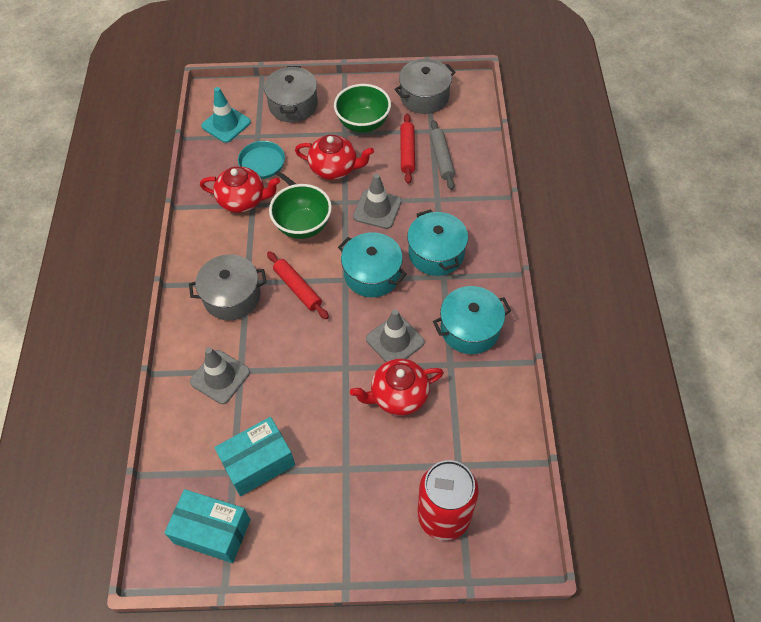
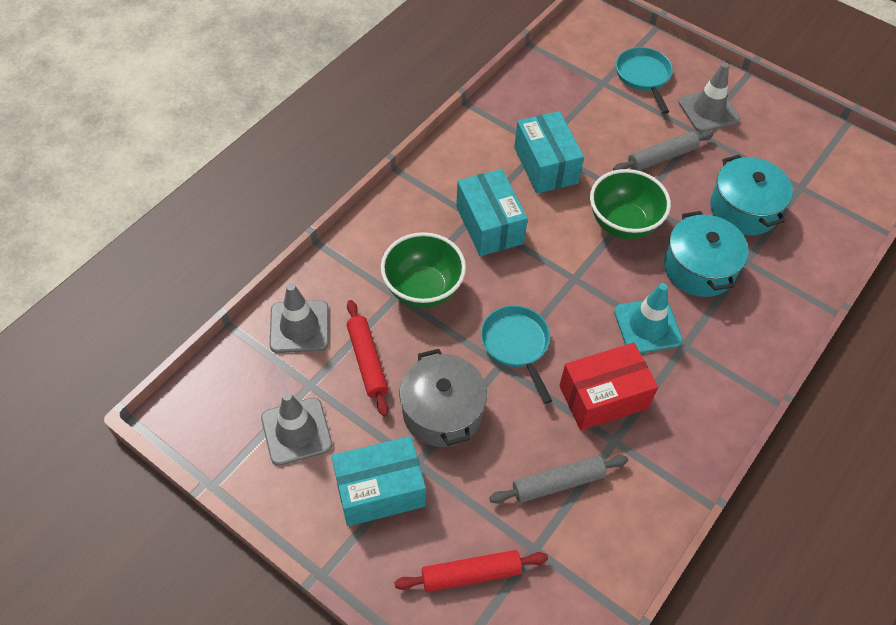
grey pot: 3 -> 1
grey rolling pin: 1 -> 2
red box: 0 -> 1
red can: 1 -> 0
red teapot: 3 -> 0
turquoise box: 2 -> 3
turquoise pan: 1 -> 2
turquoise pot: 3 -> 2

